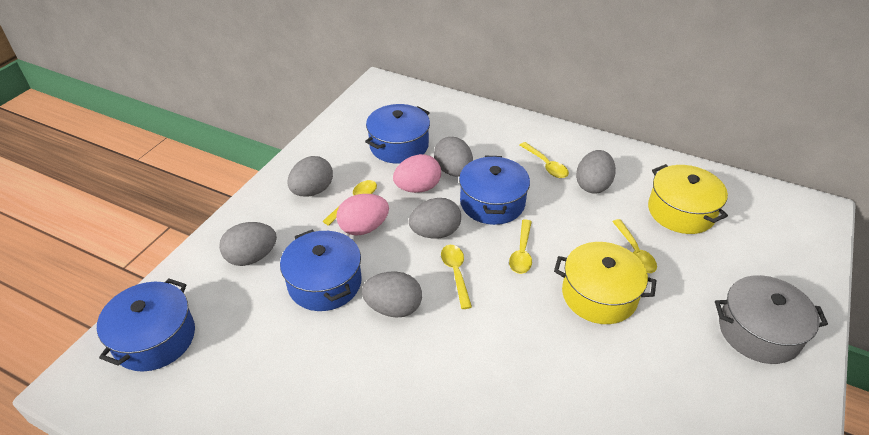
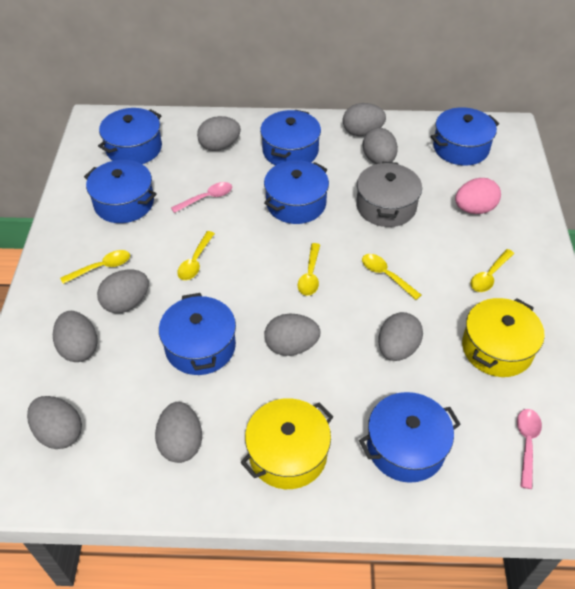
blue pot: 4 -> 7
grey egg: 6 -> 9
pink egg: 2 -> 1
pink spoon: 0 -> 2

